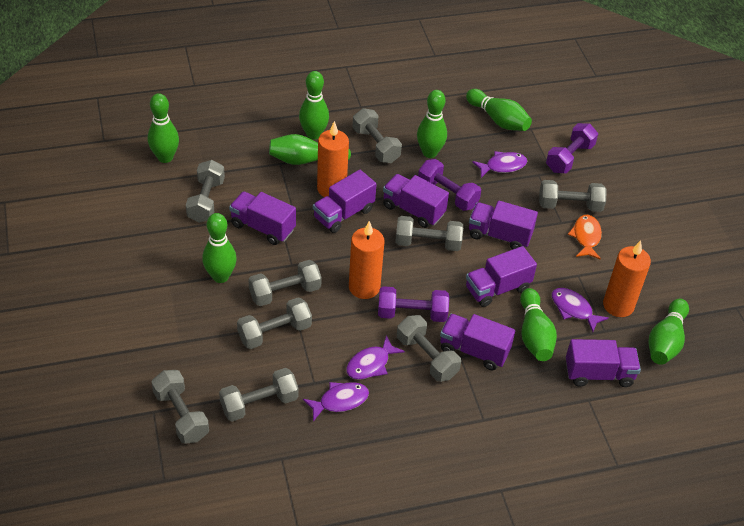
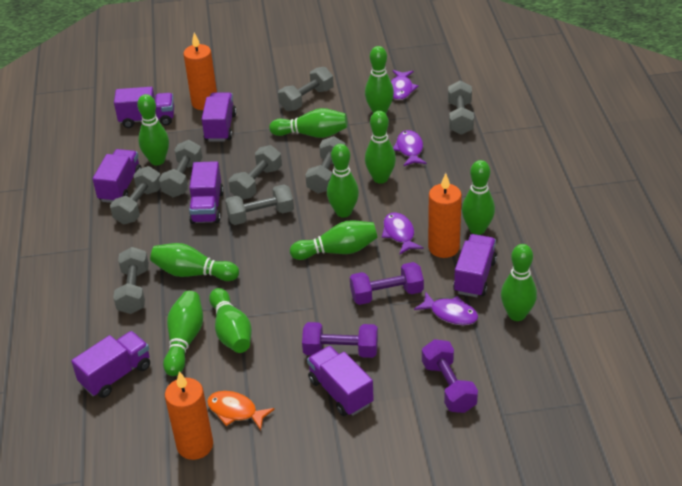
green bowling pin: 8 -> 11
grey dumbbell: 9 -> 8

